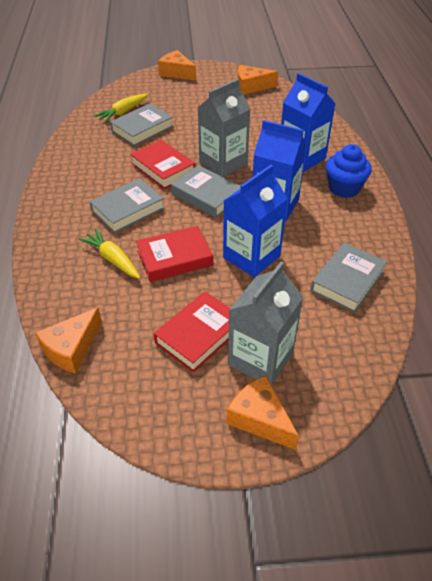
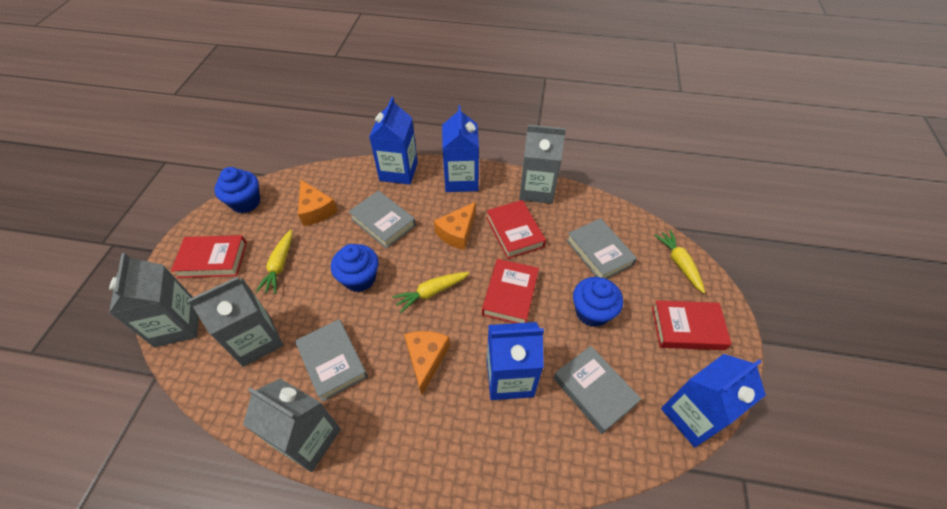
blue carton: 3 -> 4
blue cupcake: 1 -> 3
grey carton: 2 -> 4
orange cheese: 4 -> 3
red book: 3 -> 4
yellow carrot: 2 -> 3

